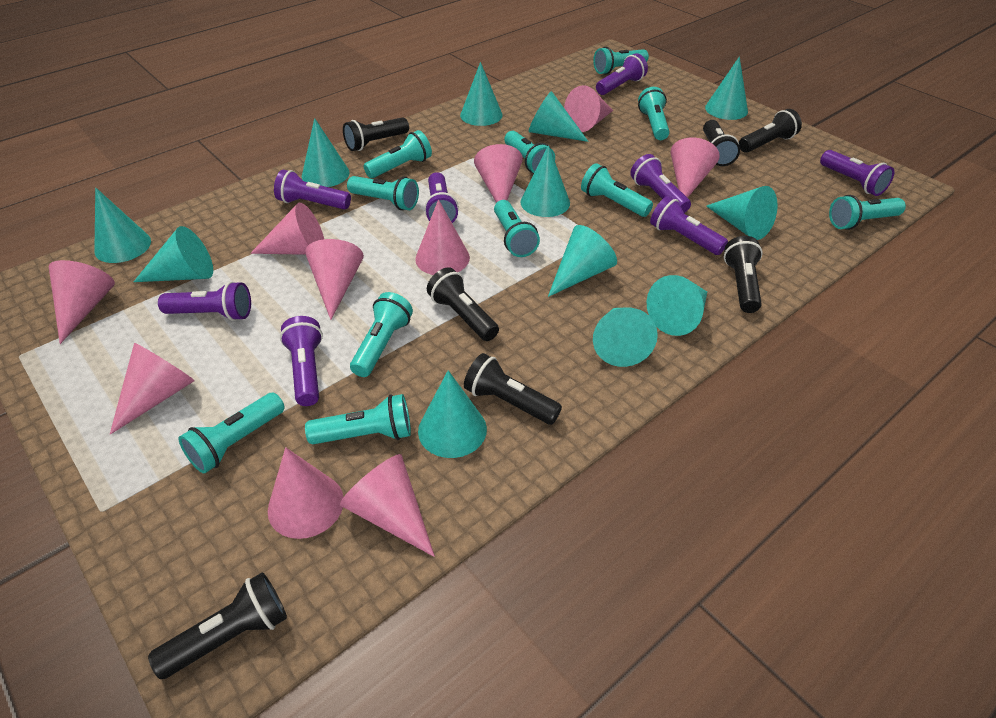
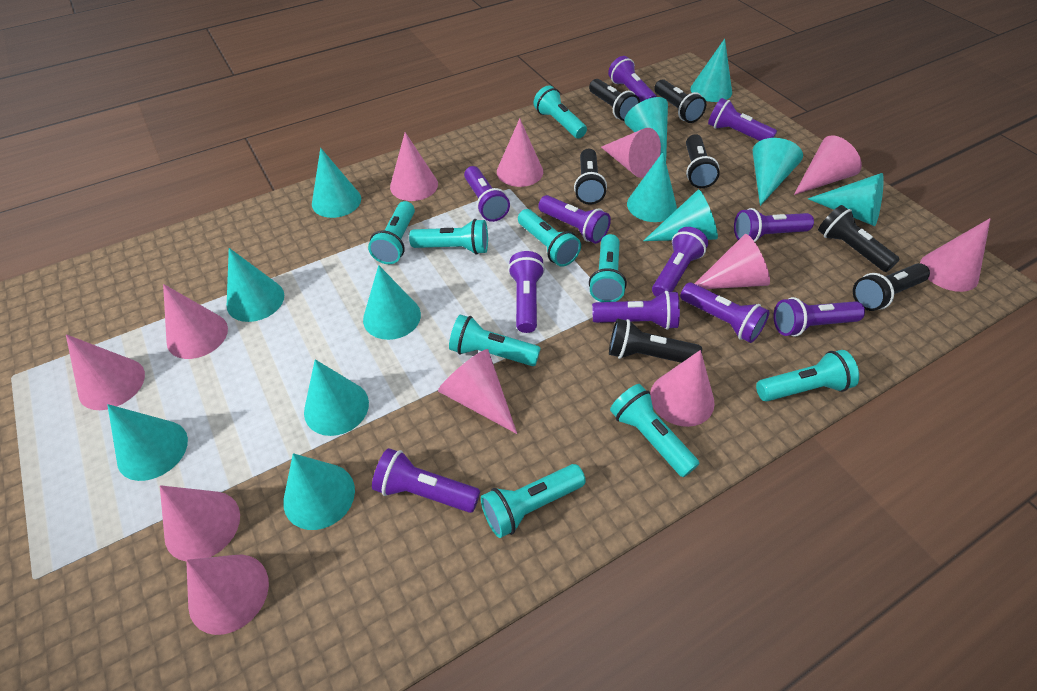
pink cone: 10 -> 12
purple flashlight: 8 -> 11
turquoise flashlight: 11 -> 9

